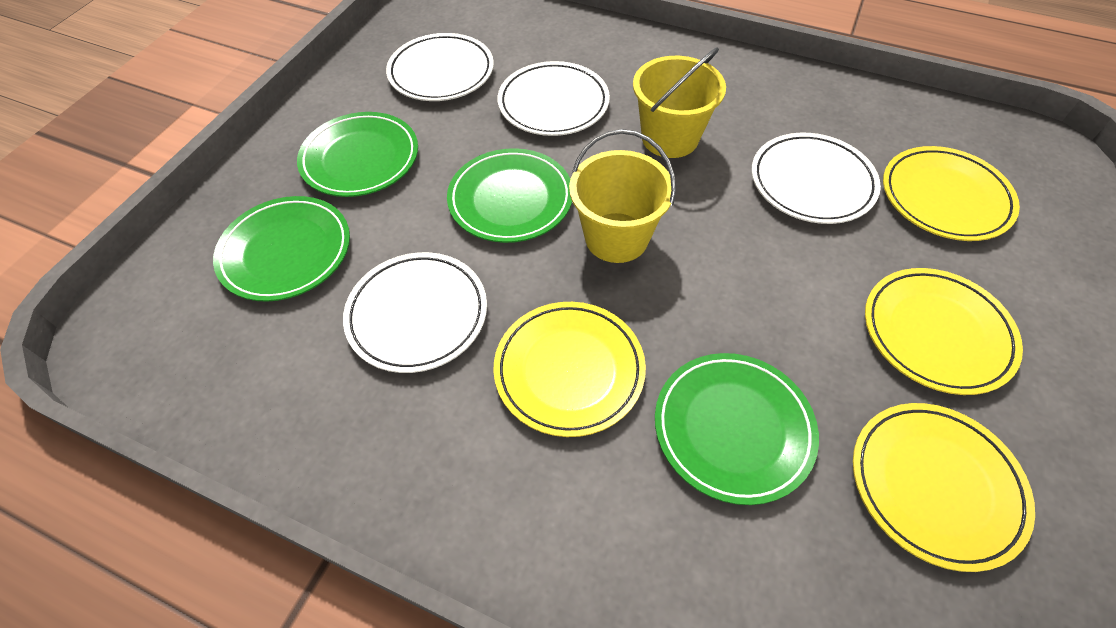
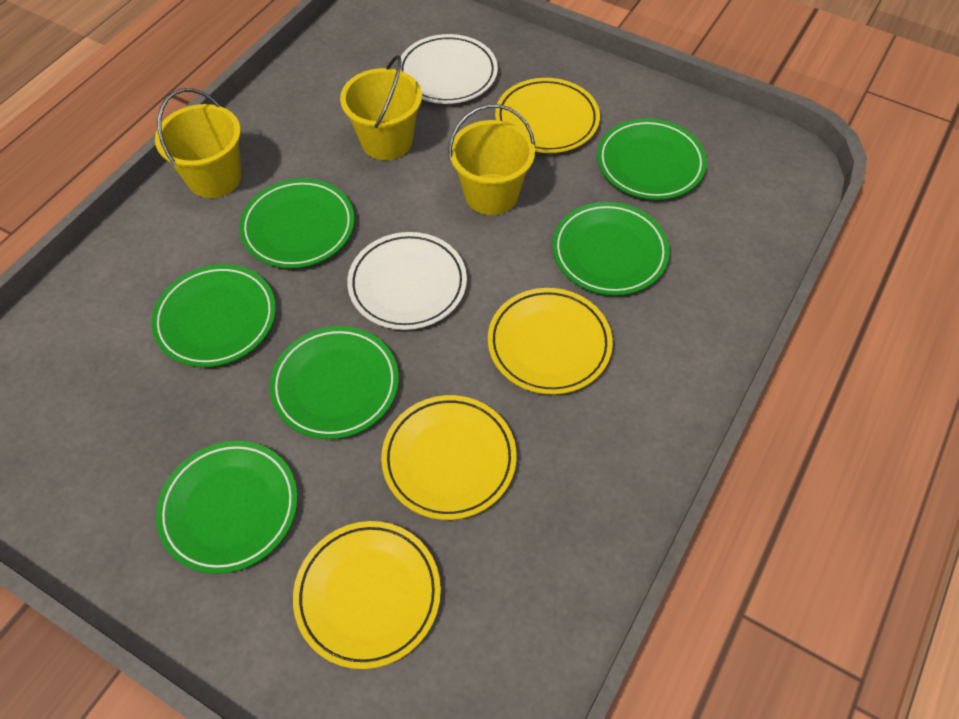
green plate: 4 -> 6
white plate: 4 -> 2
yellow bucket: 2 -> 3

